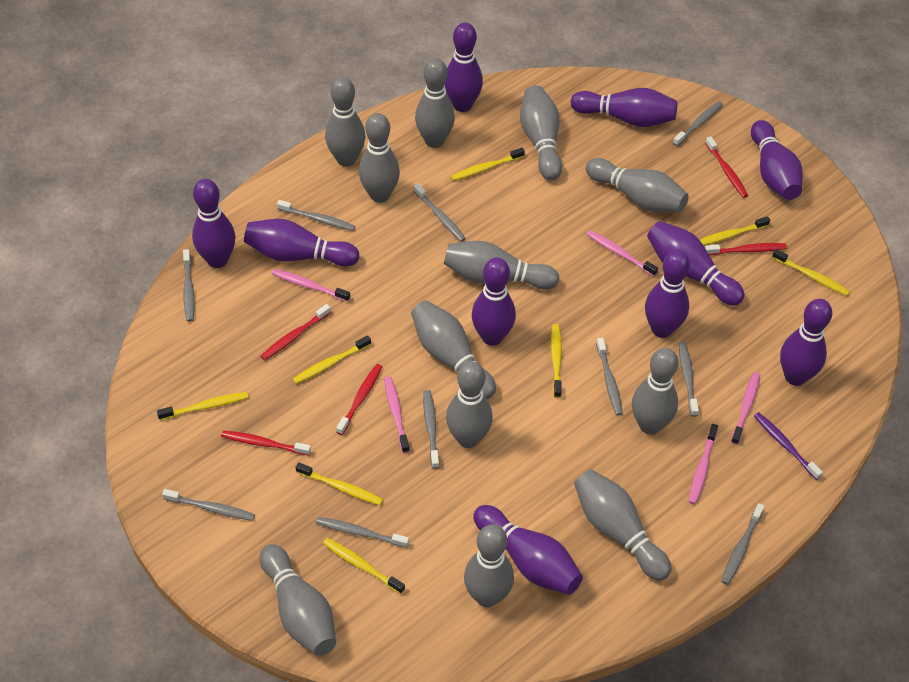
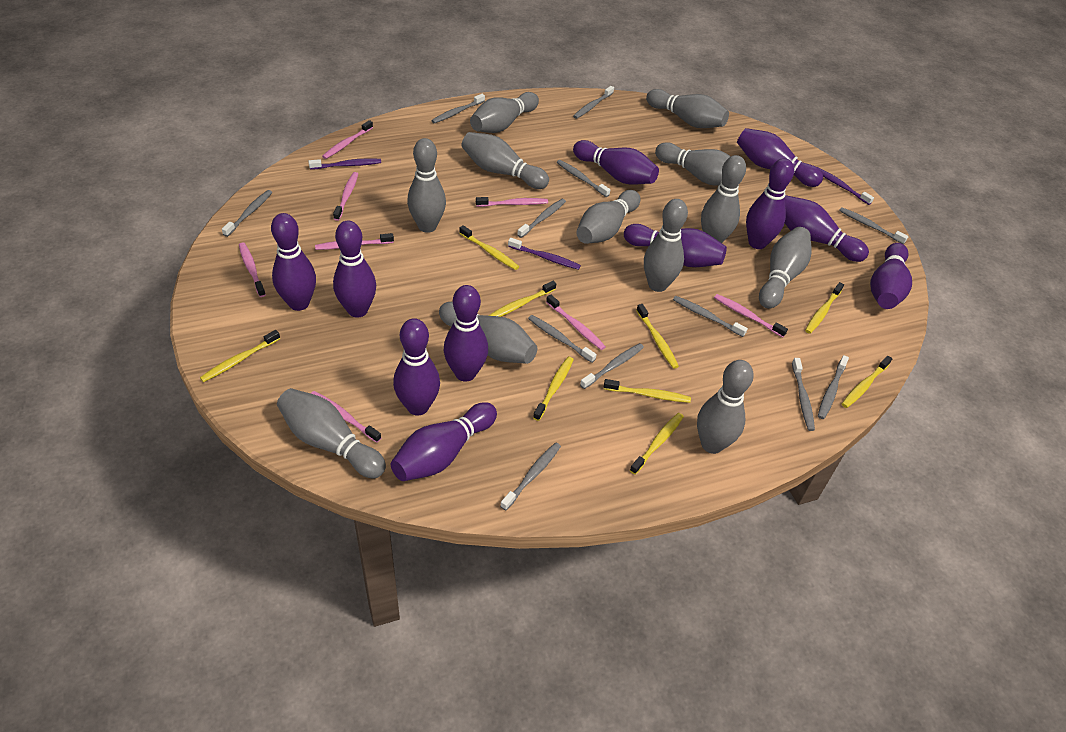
grey toothbrush: 10 -> 12
pink toothbrush: 5 -> 8
purple bowling pin: 10 -> 11
purple toothbrush: 1 -> 3
red toothbrush: 5 -> 0
yellow toothbrush: 8 -> 9

